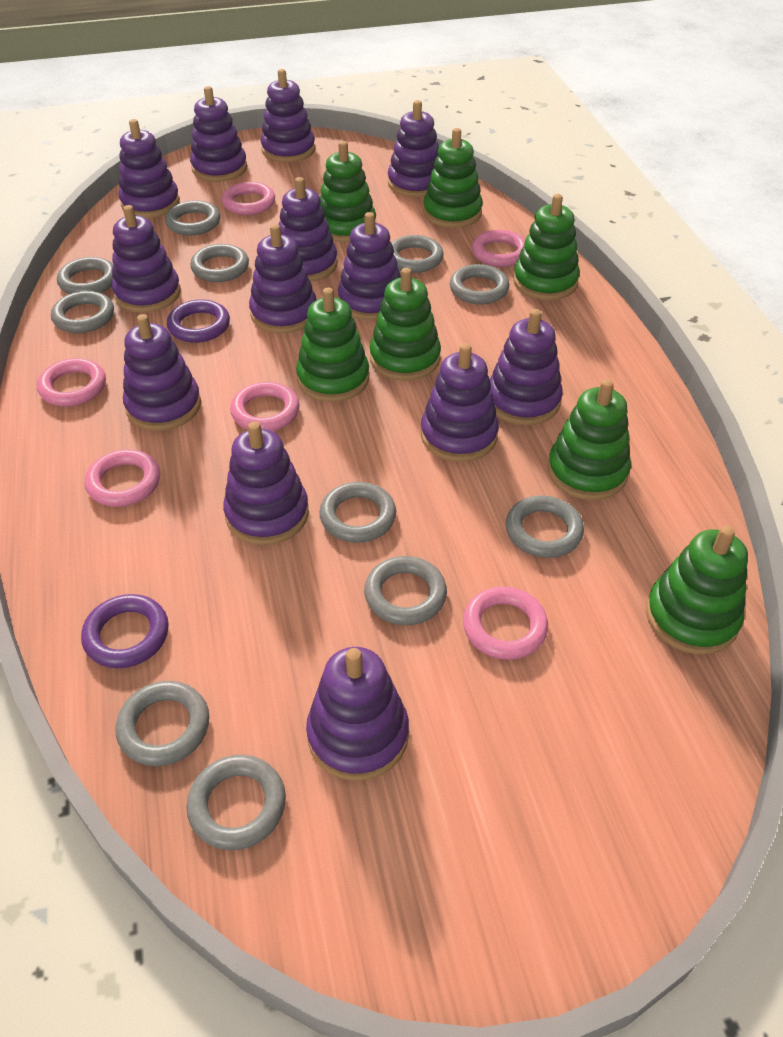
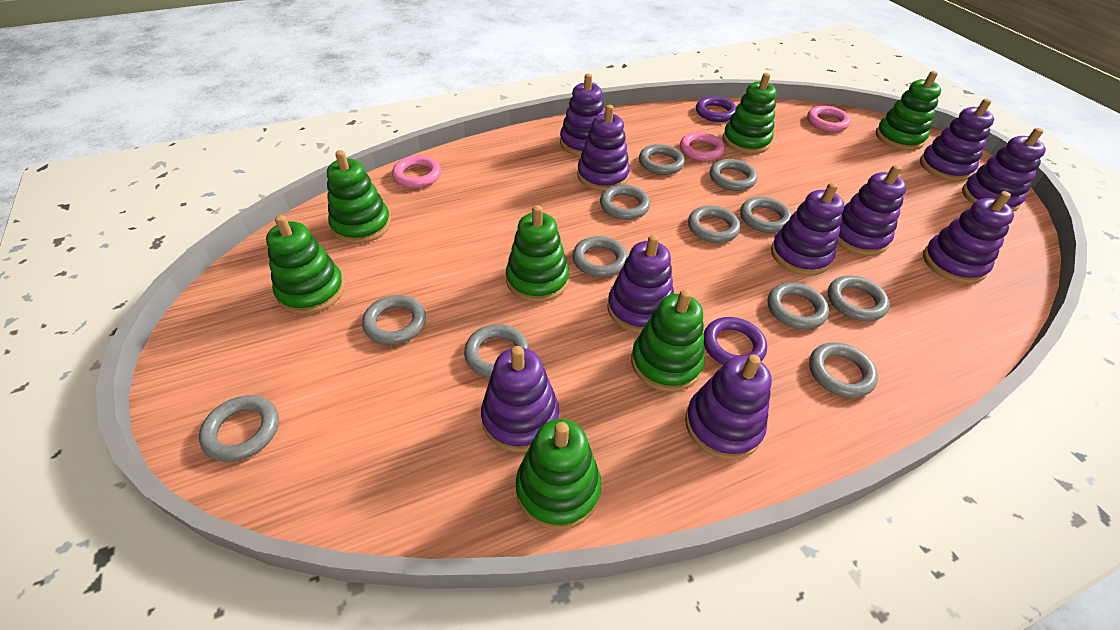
grey ring: 11 -> 12
pink ring: 6 -> 3
purple stacking toy: 13 -> 10

